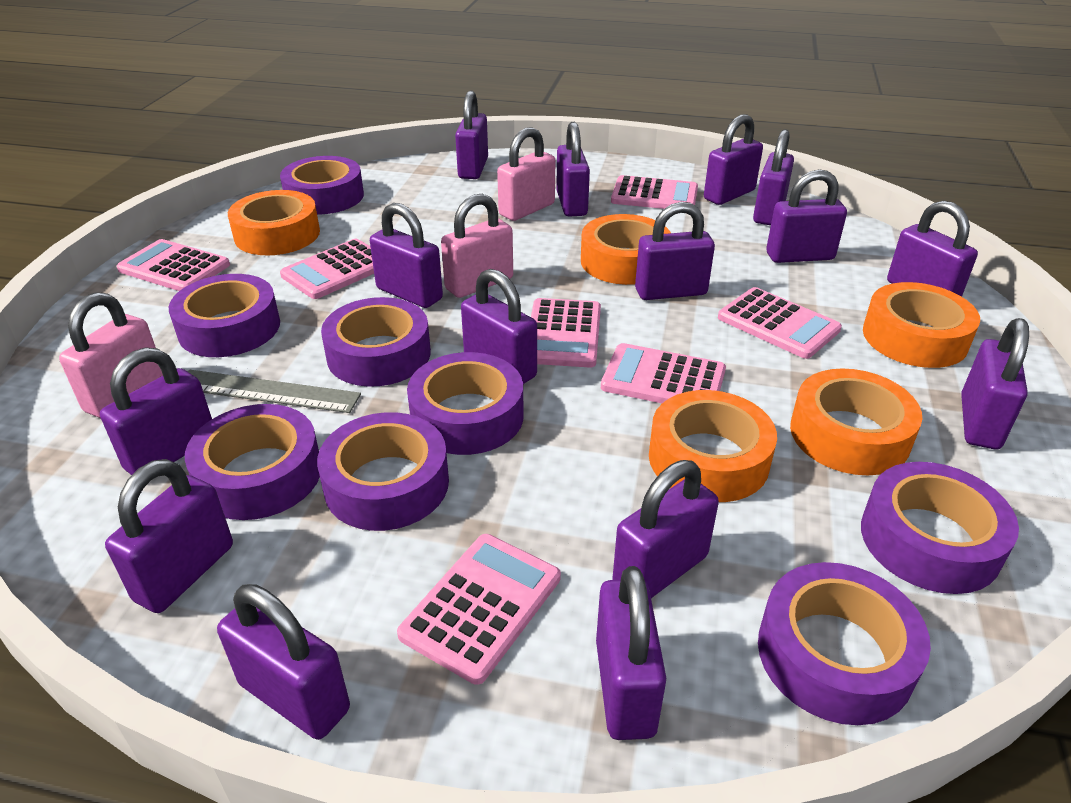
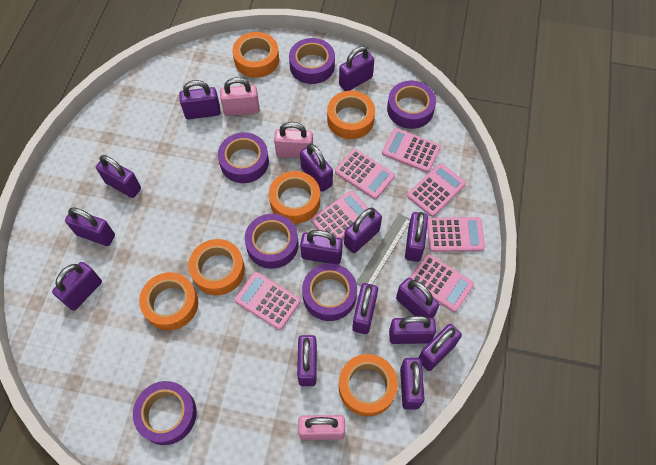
orange tape: 5 -> 6
purple tape: 8 -> 6

